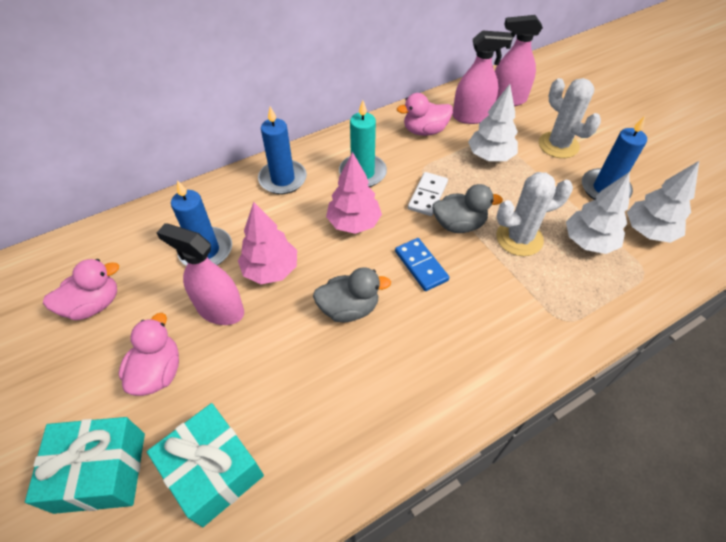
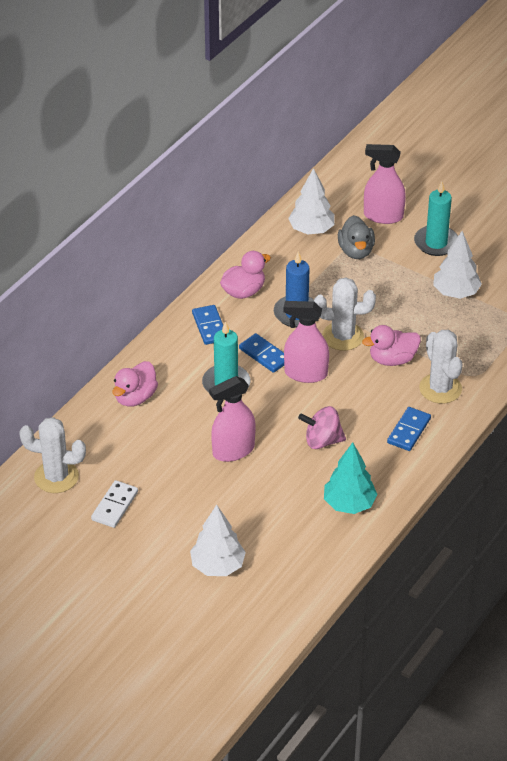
blue candle: 3 -> 1
blue domino: 1 -> 3
grey duck: 2 -> 1
pink spinning top: 0 -> 1
pink tree: 2 -> 0
turquoise candle: 1 -> 2
turquoise gift: 2 -> 0
turquoise tree: 0 -> 1
white cactus: 2 -> 3

